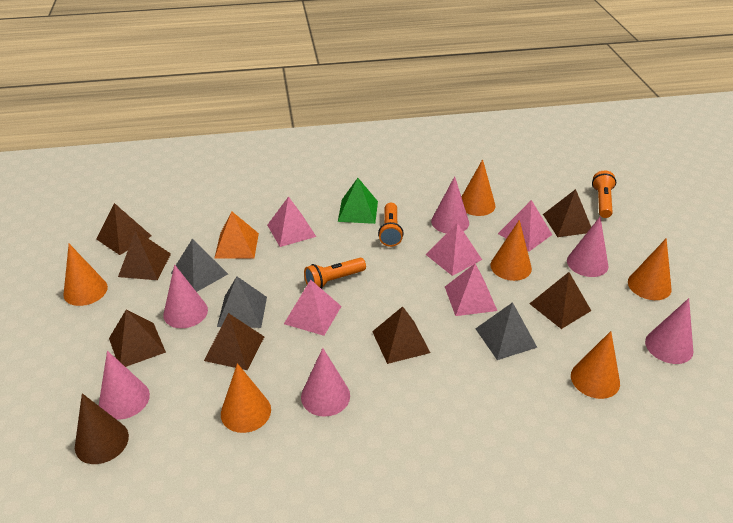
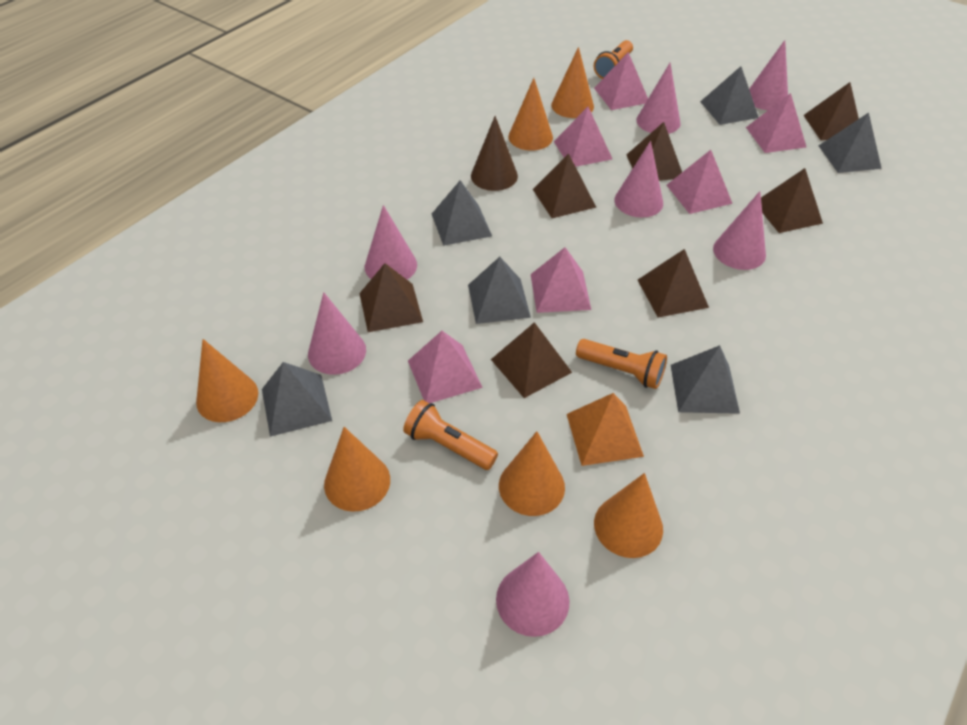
green pyramid: 1 -> 0
grey pyramid: 3 -> 6
pink cone: 6 -> 7
pink pyramid: 5 -> 6

